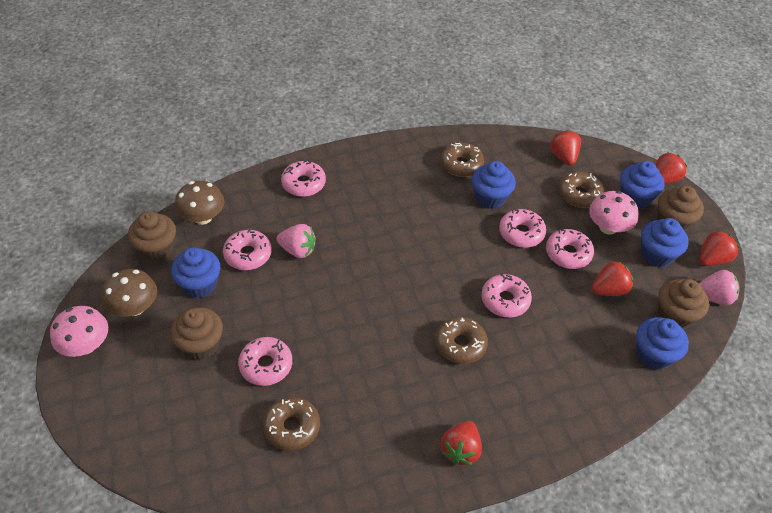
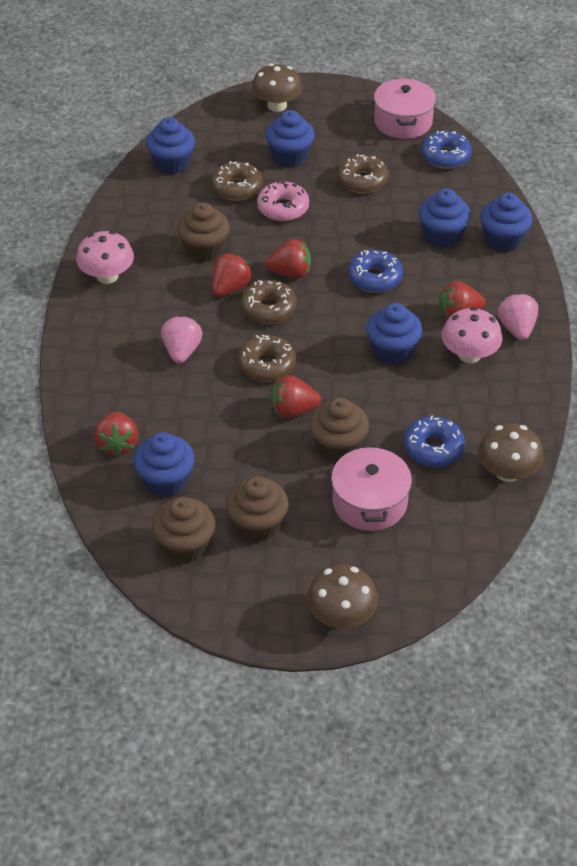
blue cupcake: 5 -> 6
blue donut: 0 -> 3
brown mushroom: 2 -> 3
pink donut: 6 -> 1
pink pot: 0 -> 2

